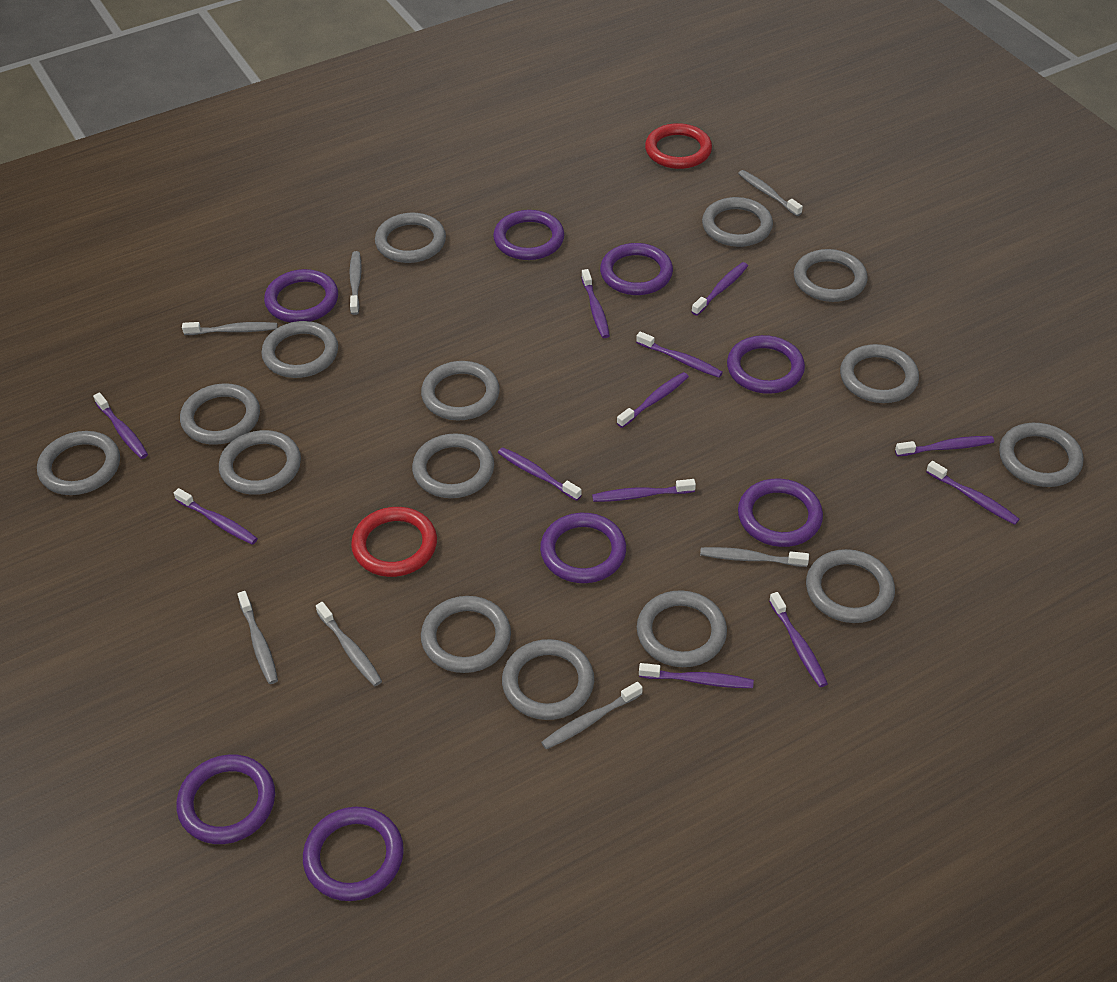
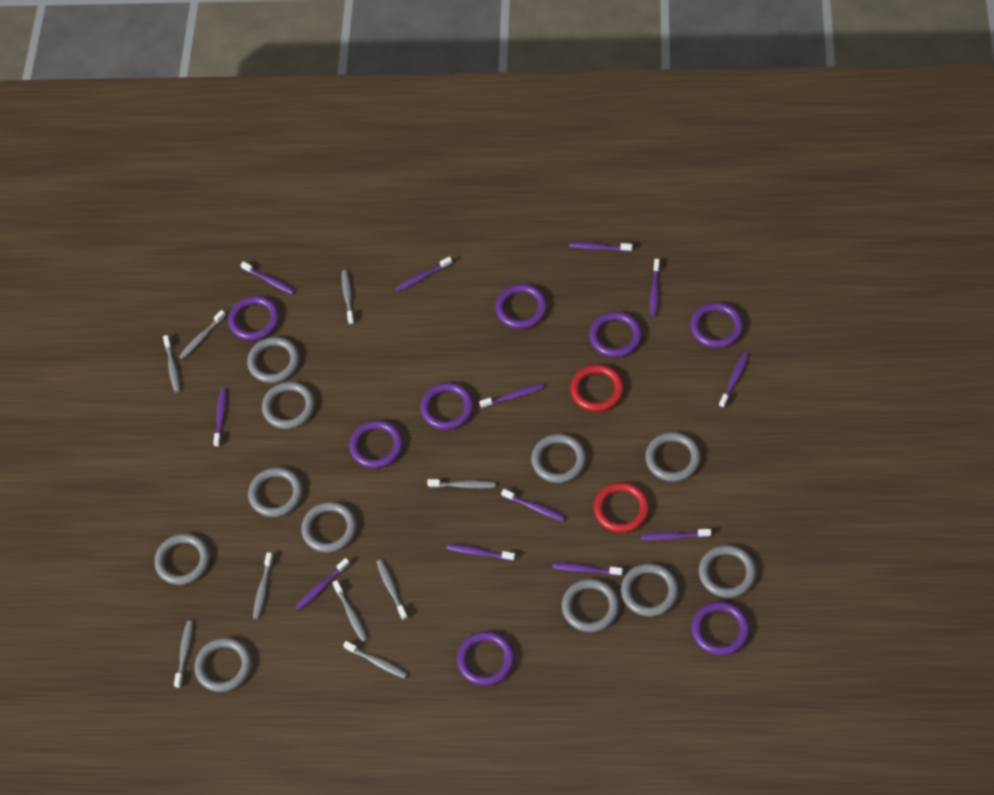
grey ring: 15 -> 11
grey toothbrush: 7 -> 9

